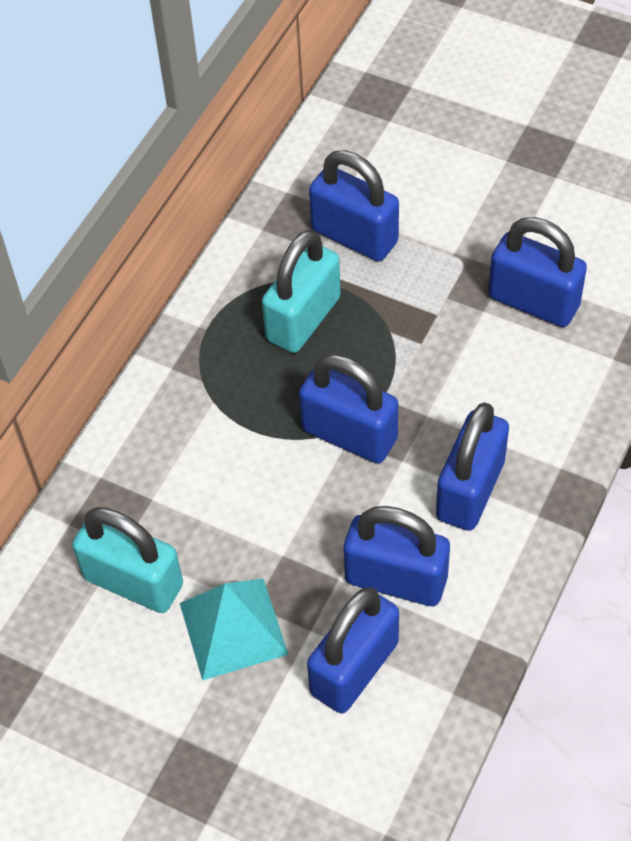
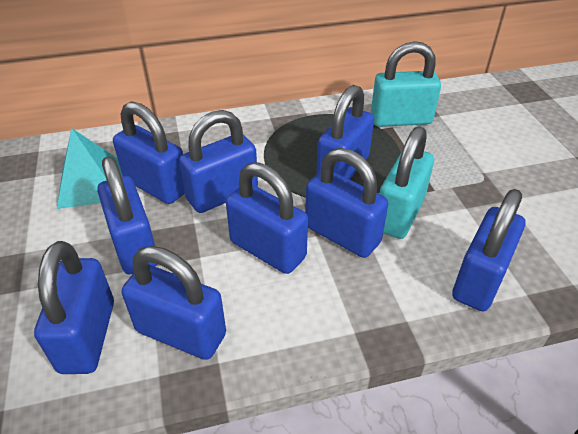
blue padlock: 6 -> 9

